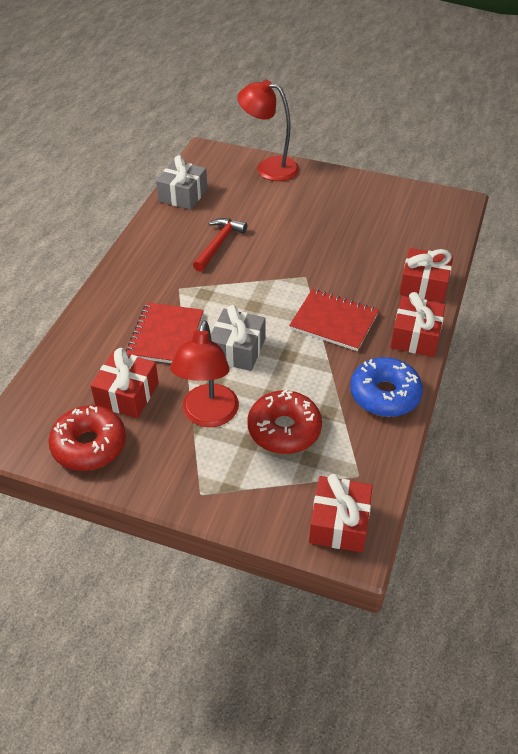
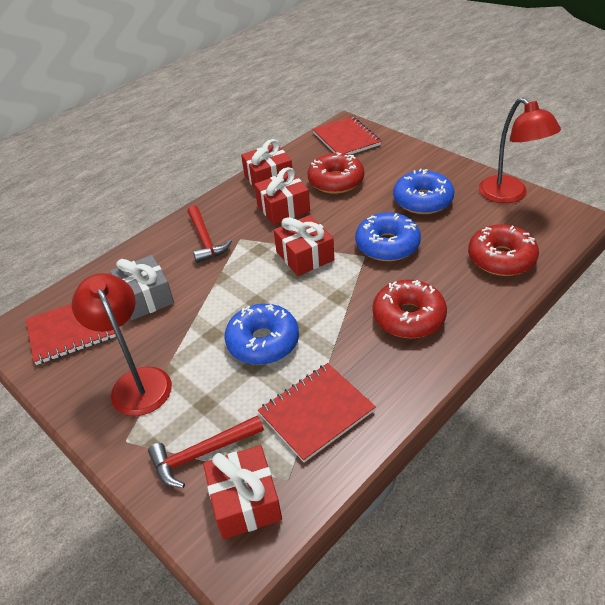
blue donut: 1 -> 3
grey gift: 2 -> 1
red donut: 2 -> 3
red hammer: 1 -> 2
red notebook: 2 -> 3

